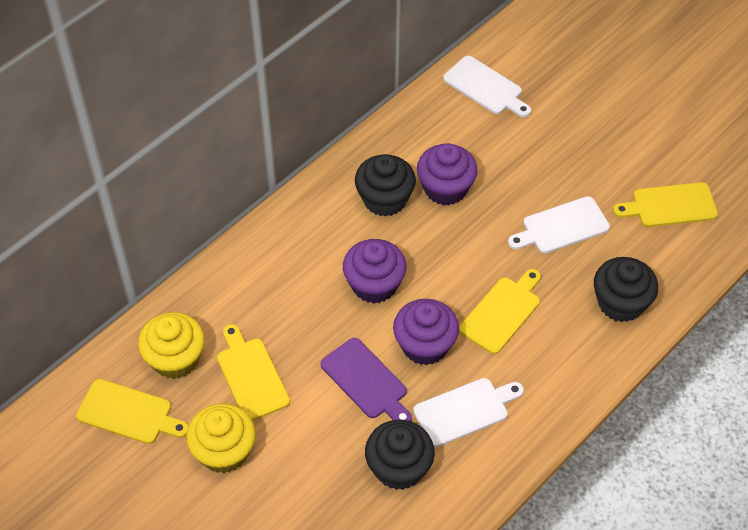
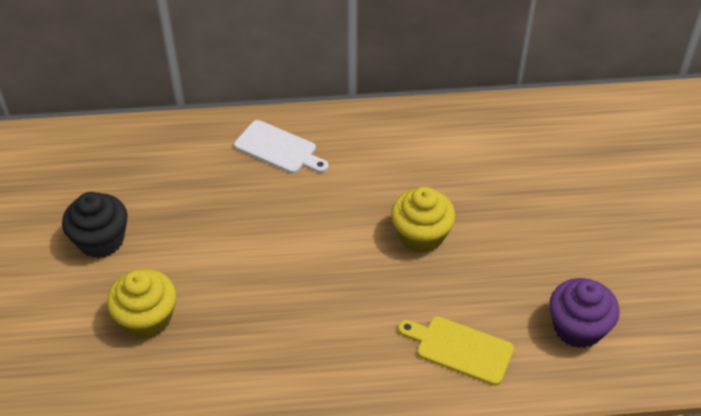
black cupcake: 3 -> 1
purple cupcake: 3 -> 1
purple cutting board: 1 -> 0
white cutting board: 3 -> 1
yellow cutting board: 4 -> 1

